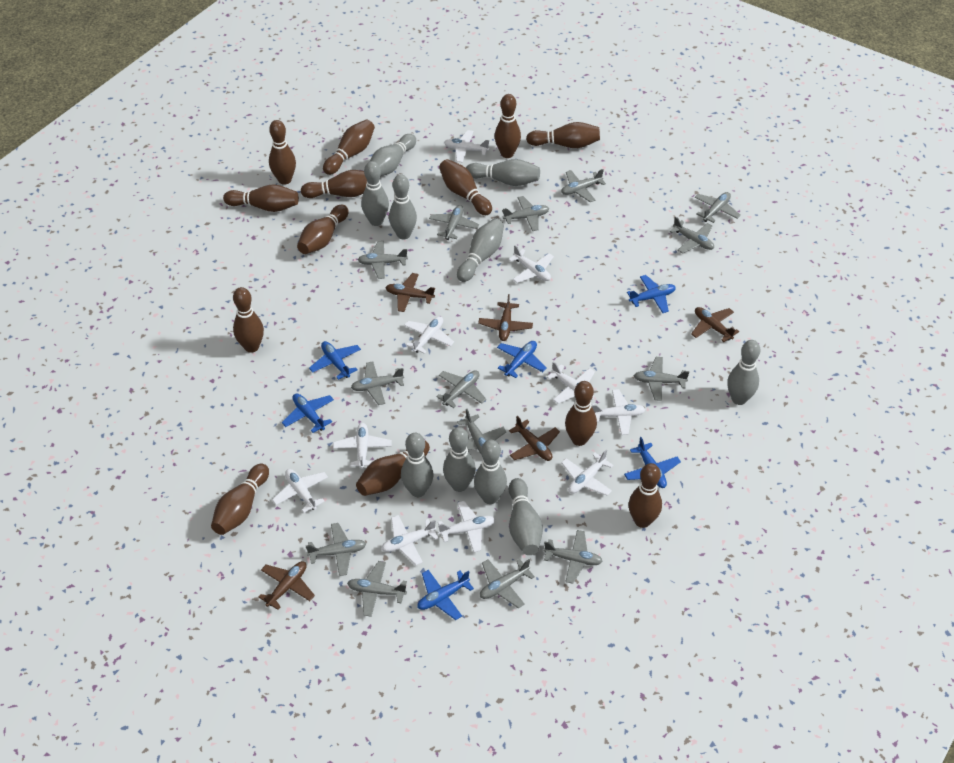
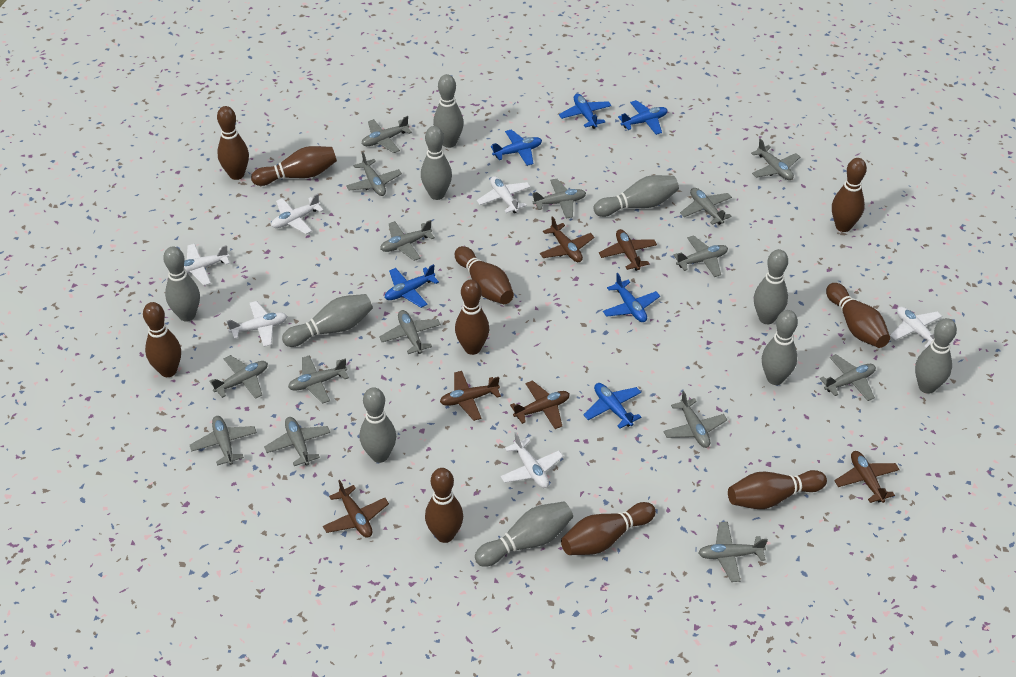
brown bowling pin: 13 -> 10
brown plane: 5 -> 6
grey plane: 14 -> 15
white plane: 10 -> 6

